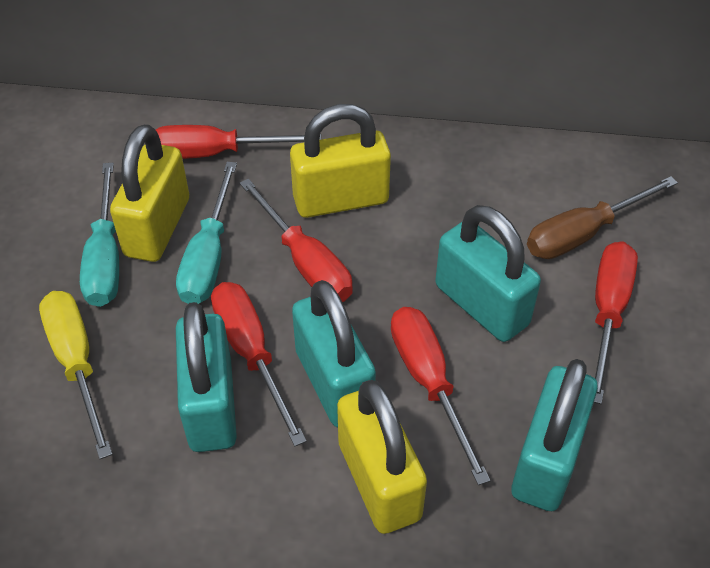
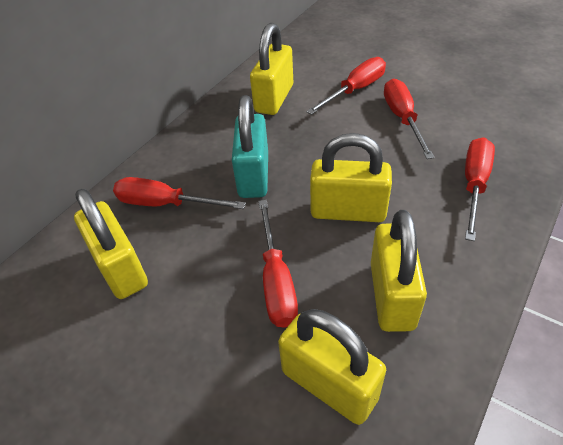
brown screwdriver: 1 -> 0
turquoise padlock: 4 -> 1
turquoise screwdriver: 2 -> 0
yellow padlock: 3 -> 5
yellow screwdriver: 1 -> 0

